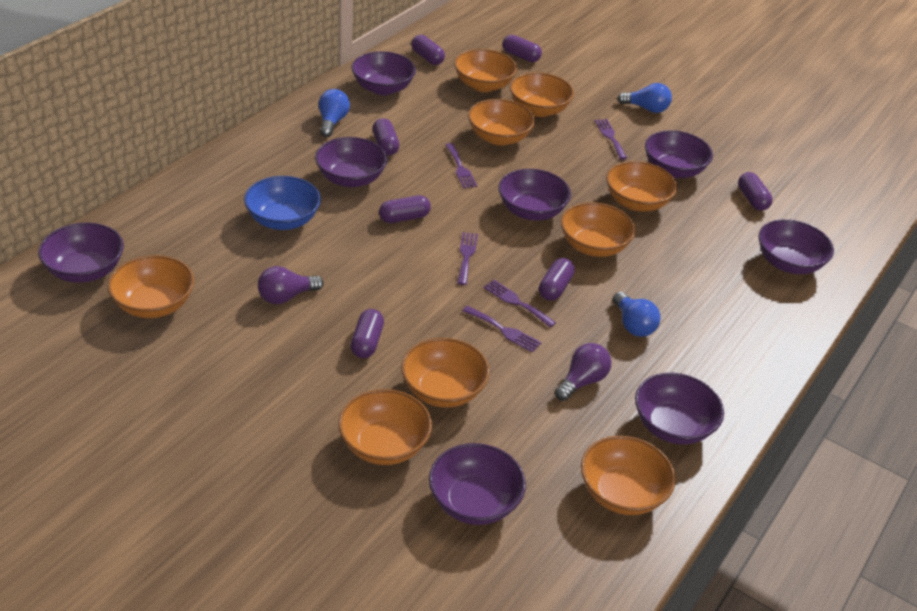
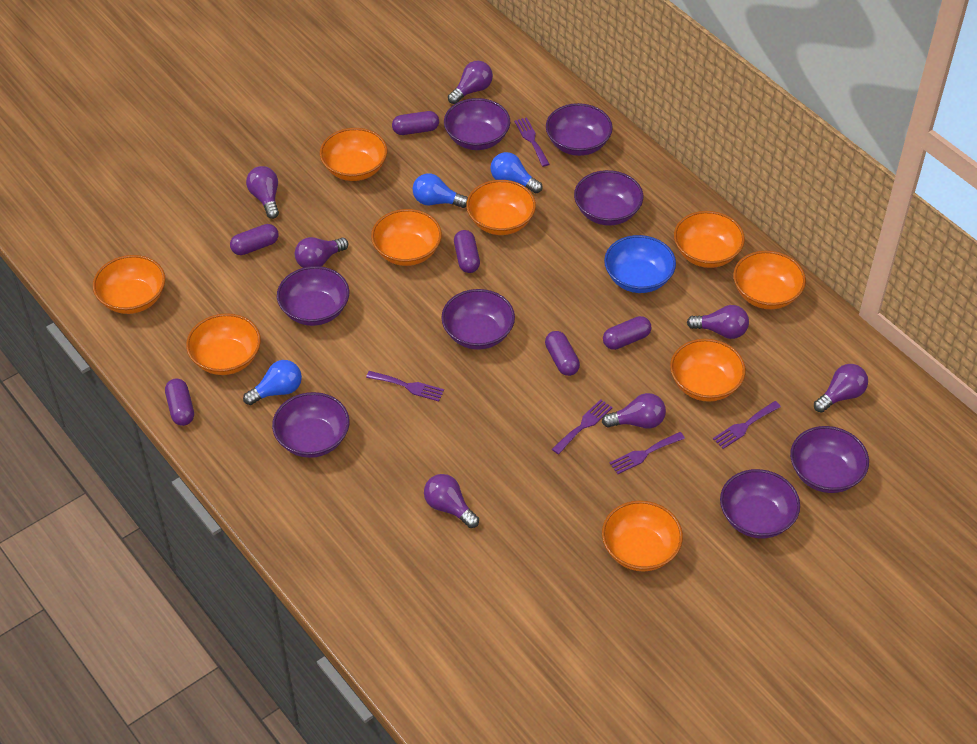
purple capsule: 7 -> 6
purple light bulb: 2 -> 7

